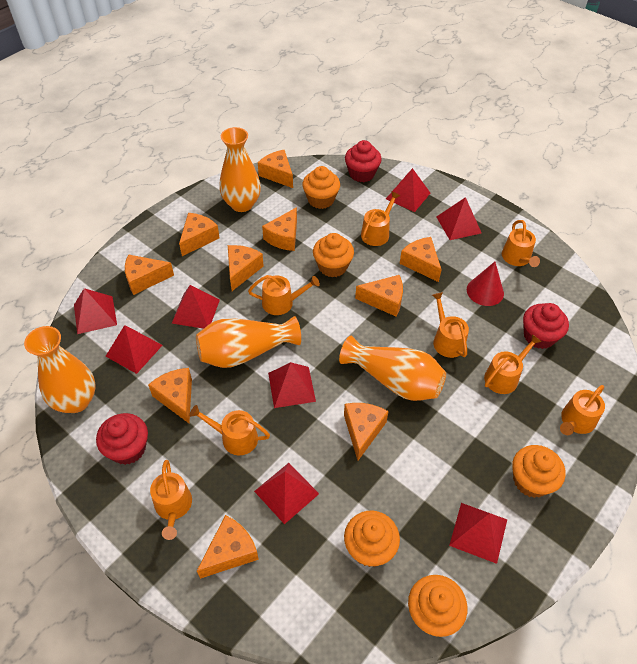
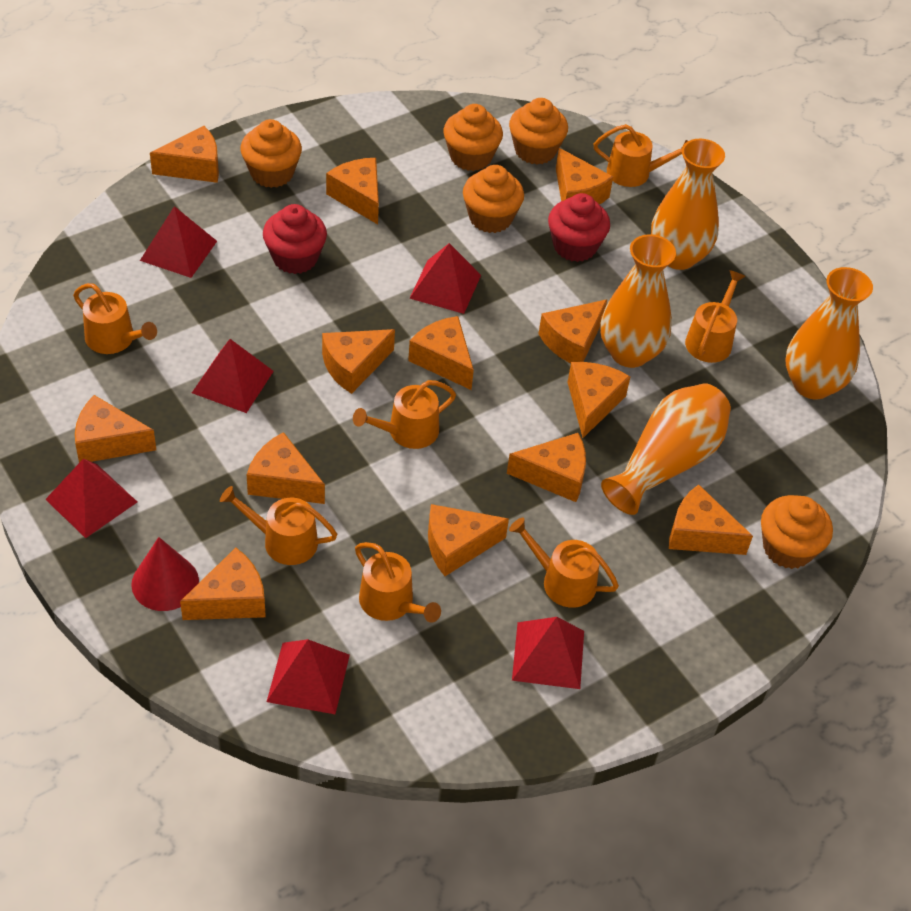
orange cheese: 10 -> 13
orange watering can: 8 -> 7
red cupcake: 3 -> 2
red pyramid: 8 -> 6

